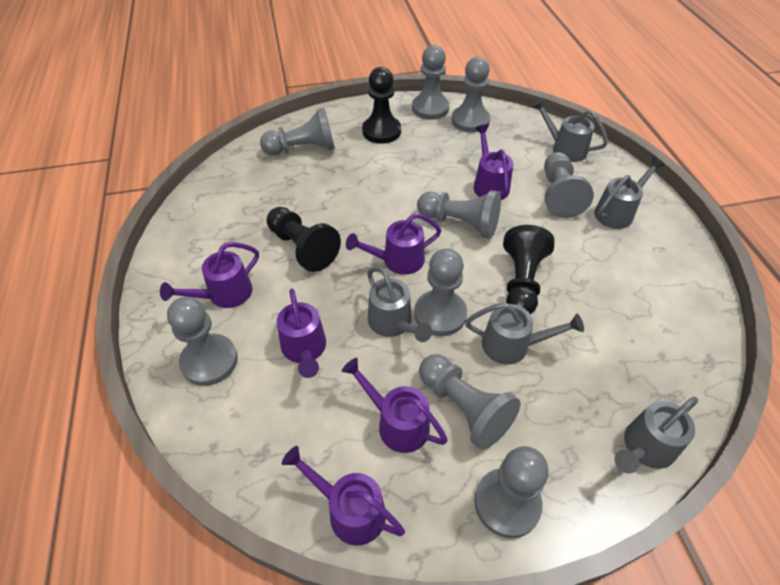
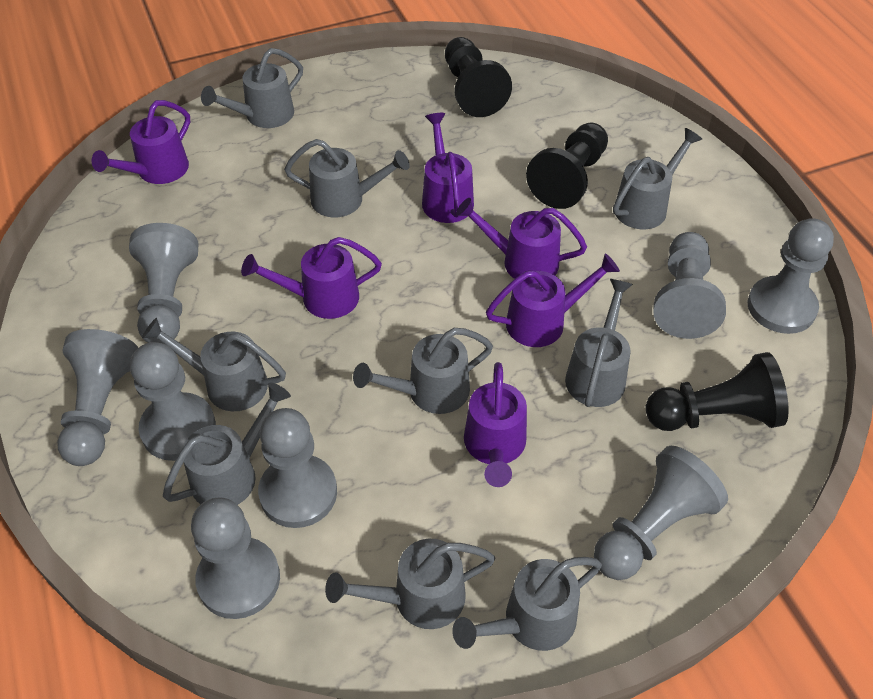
grey pawn: 9 -> 8
grey watering can: 5 -> 9

